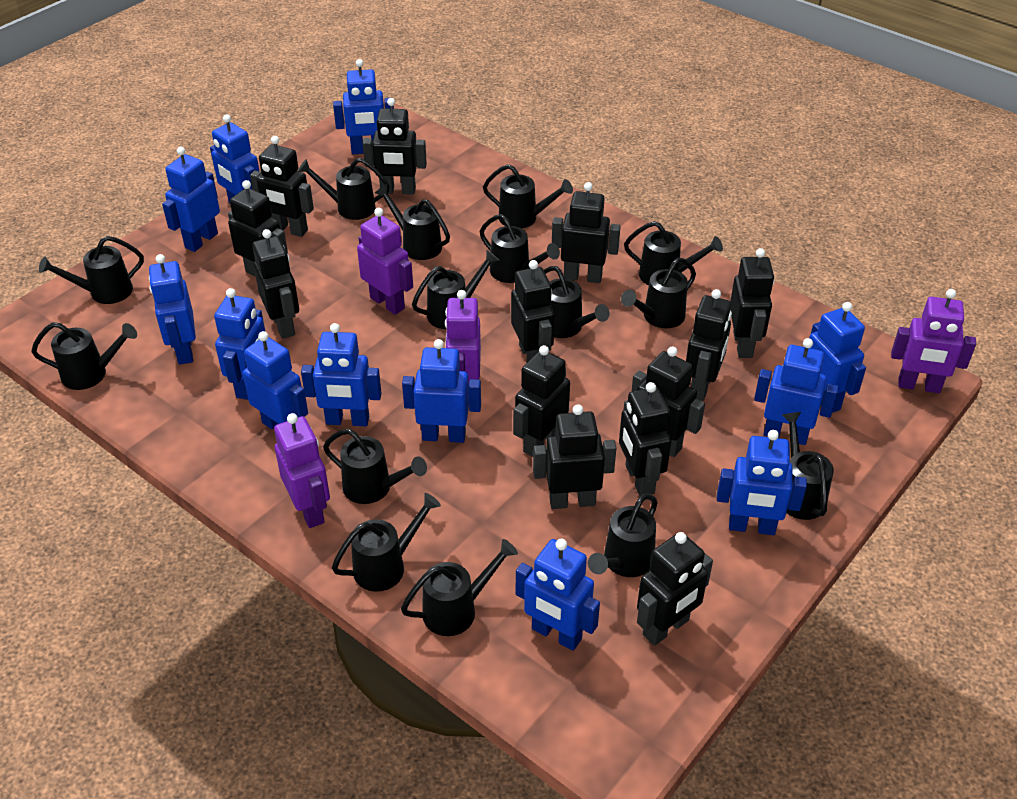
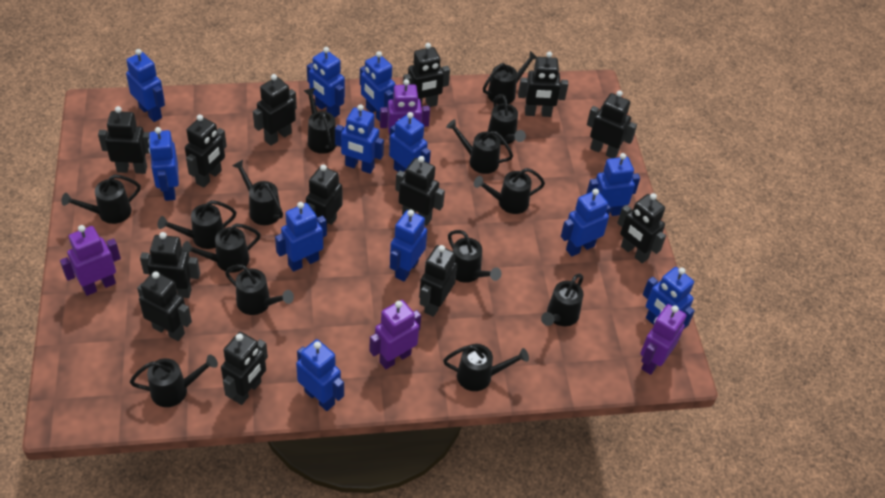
black watering can: 15 -> 14

